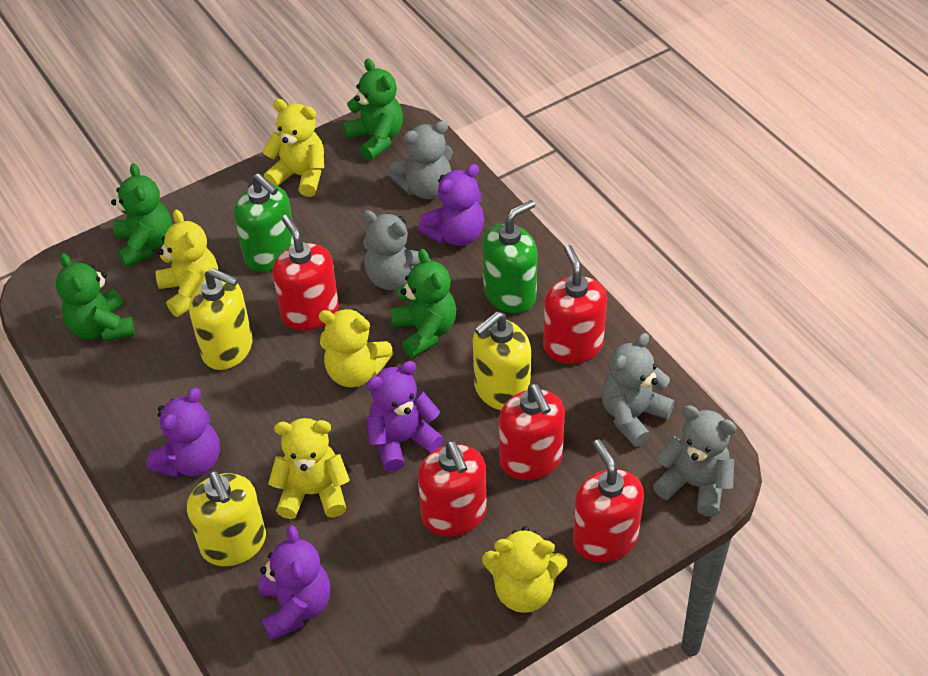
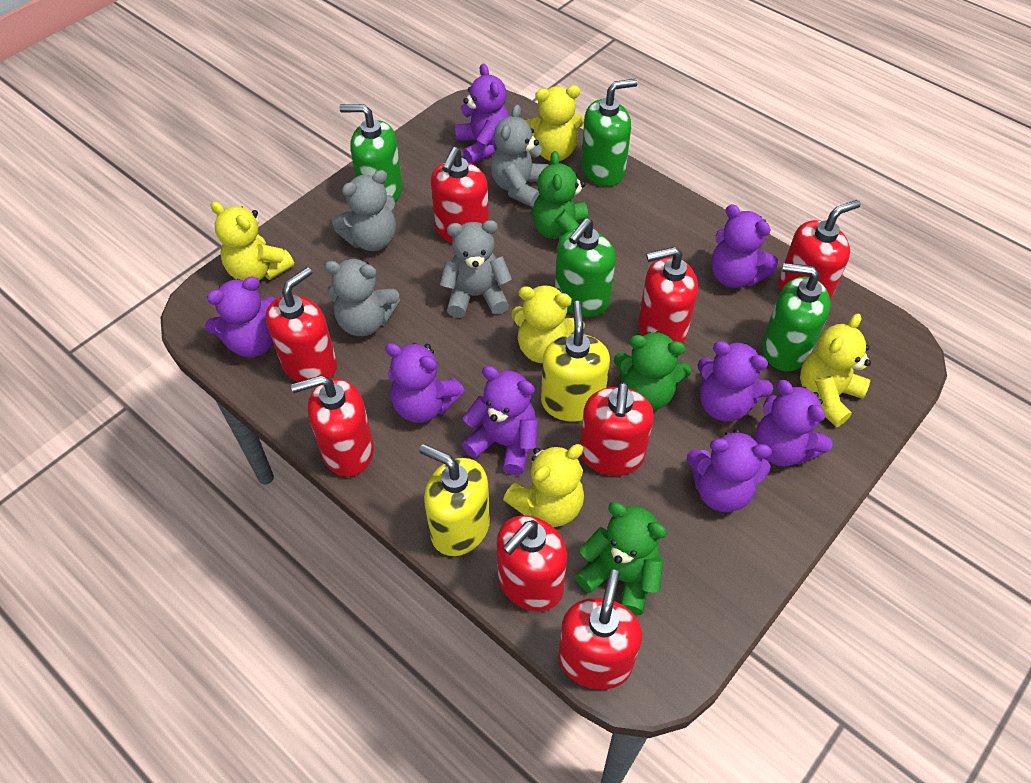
green soap dispenser: 2 -> 4
green teddy bear: 4 -> 3
purple teddy bear: 4 -> 8
red soap dispenser: 5 -> 8
yellow soap dispenser: 3 -> 2

